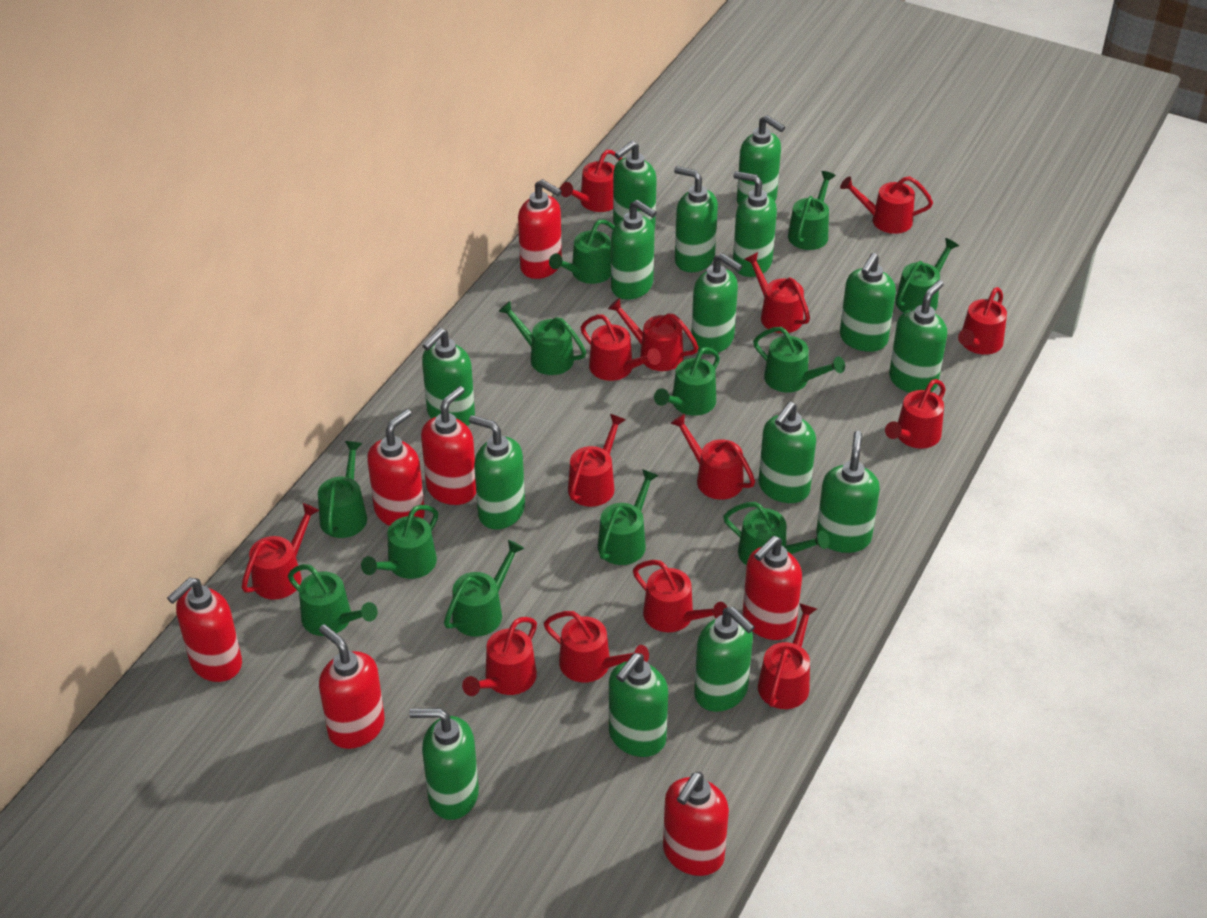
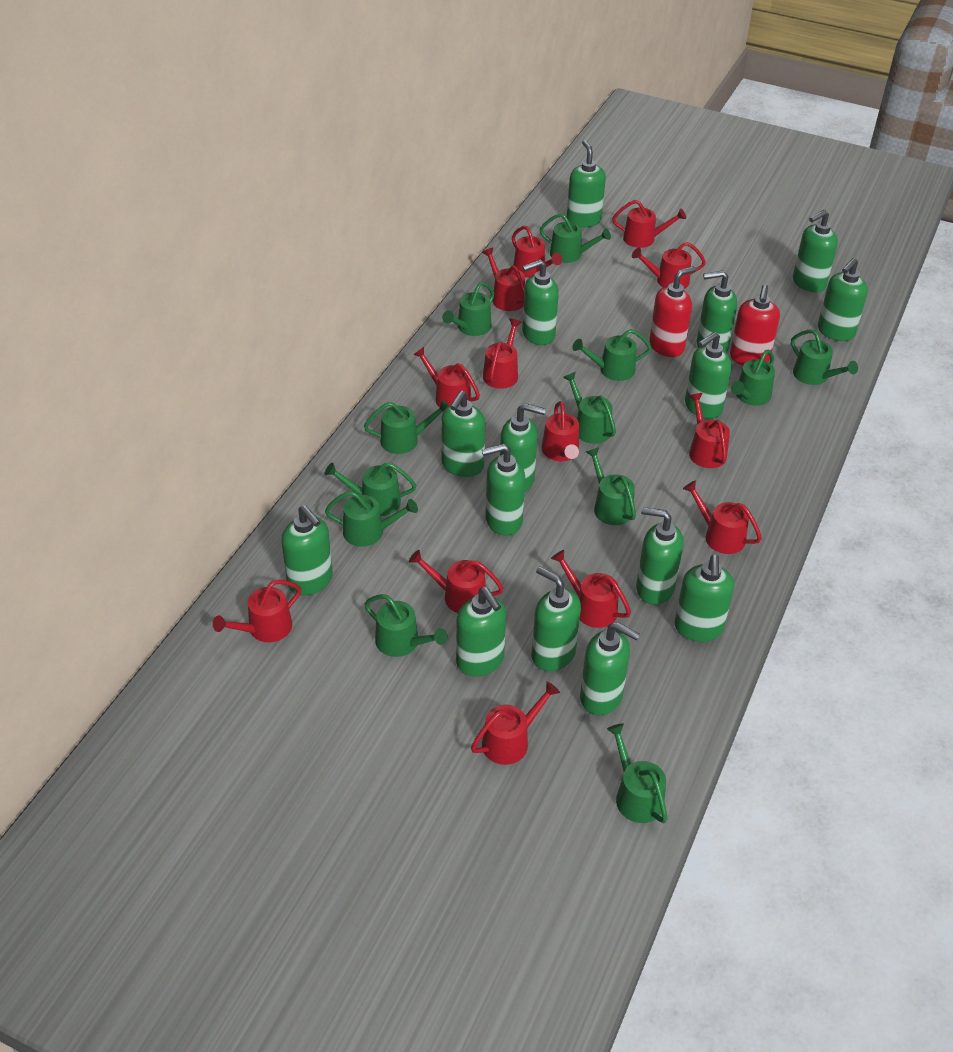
red soap dispenser: 7 -> 2
red watering can: 14 -> 13

